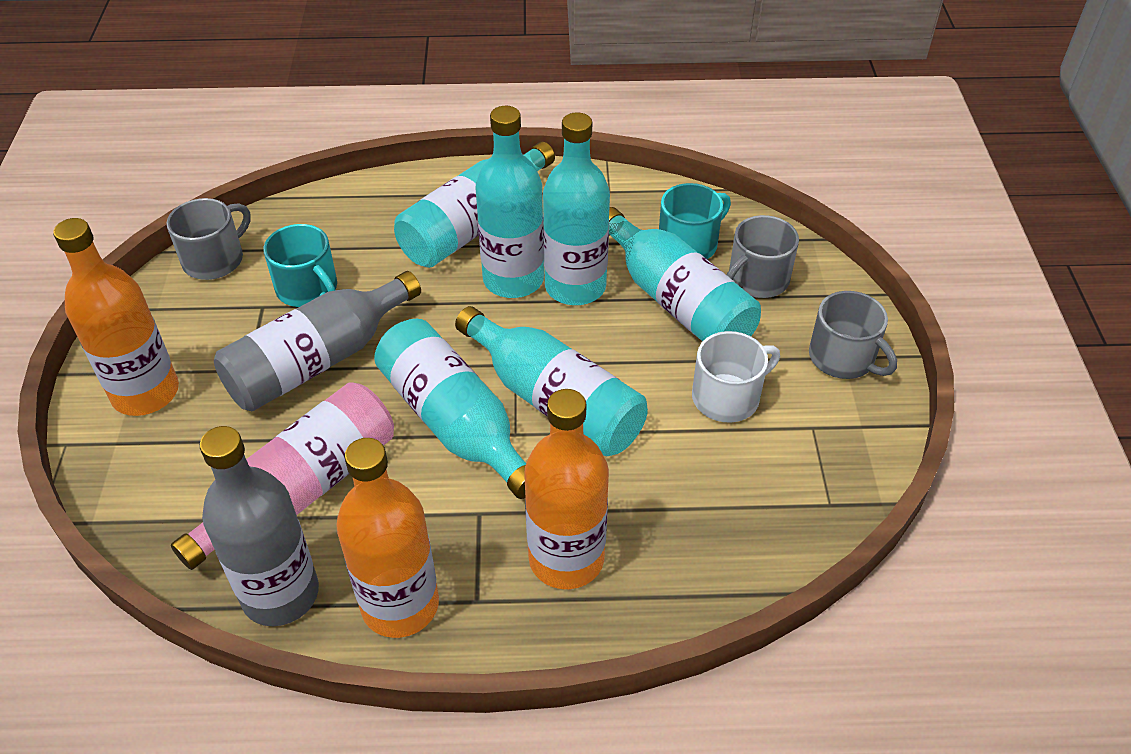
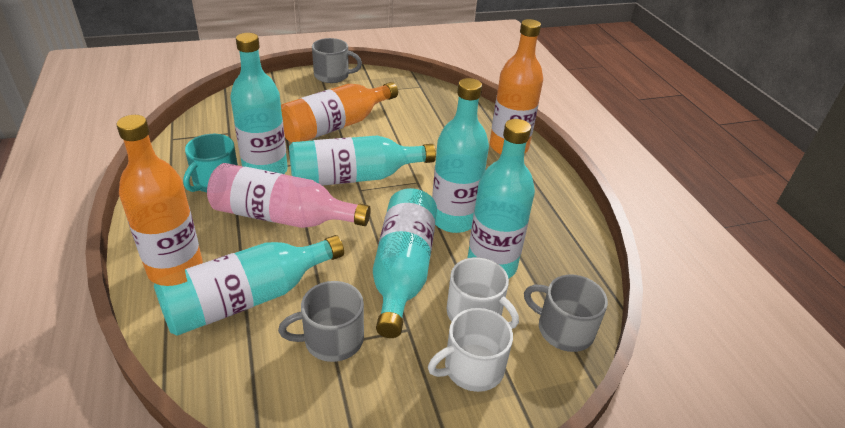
grey bottle: 2 -> 0
turquoise mug: 2 -> 1
white mug: 1 -> 2

